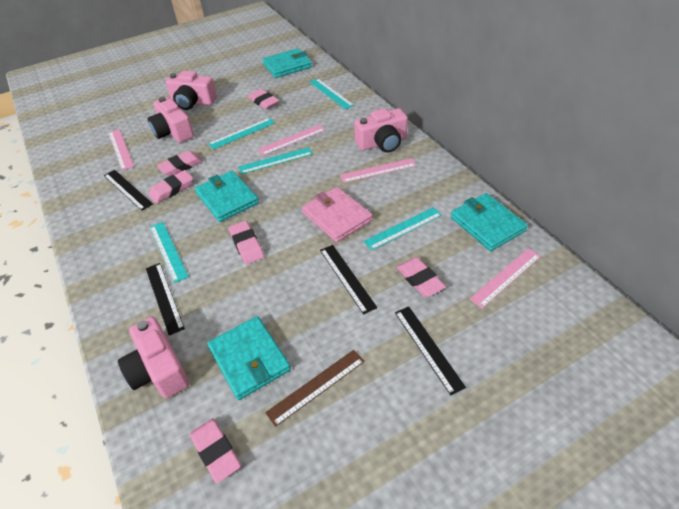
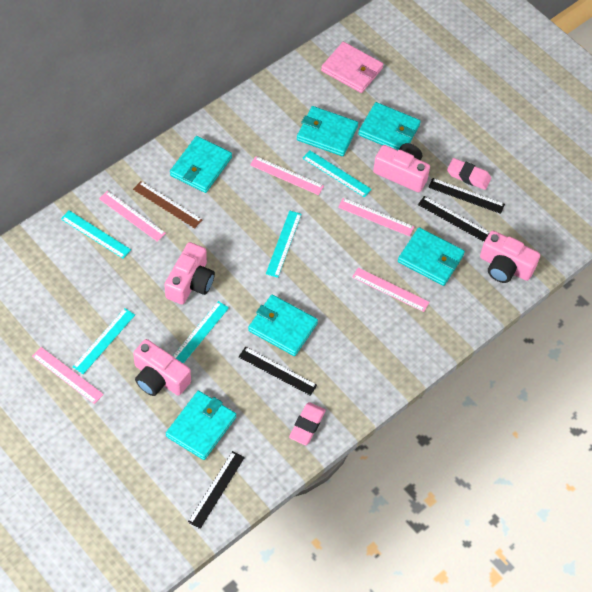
pink eraser: 6 -> 2
pink ruler: 4 -> 5
turquoise wallet: 4 -> 6

